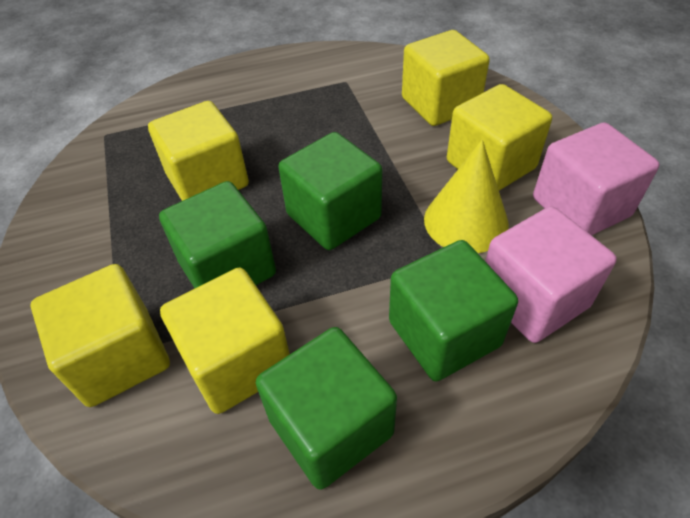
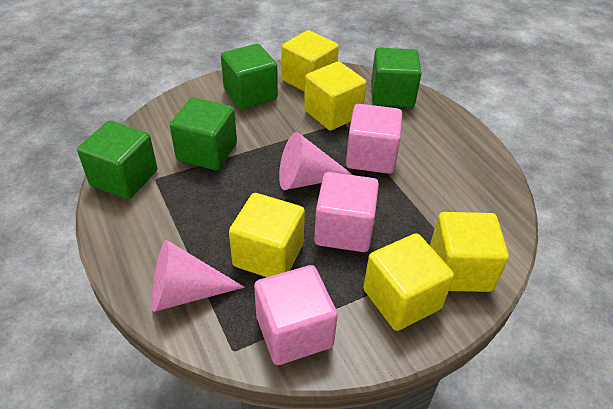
pink cone: 0 -> 2
pink cube: 2 -> 3
yellow cone: 1 -> 0

